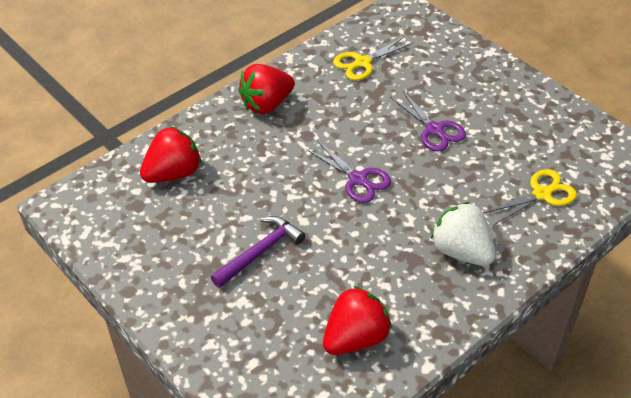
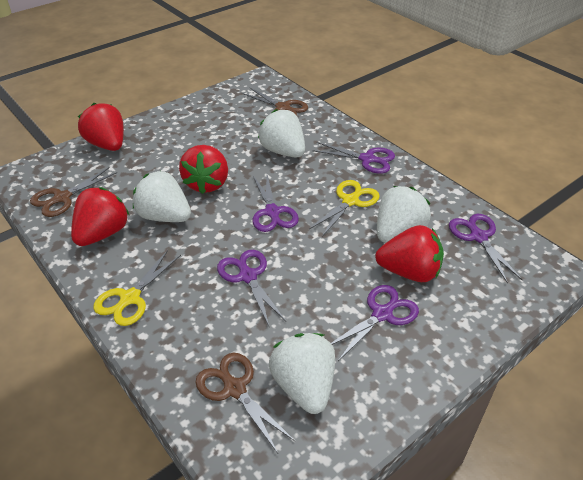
brown scissors: 0 -> 3
purple hammer: 1 -> 0
purple scissors: 2 -> 5
red strawberry: 3 -> 4
white strawberry: 1 -> 4

